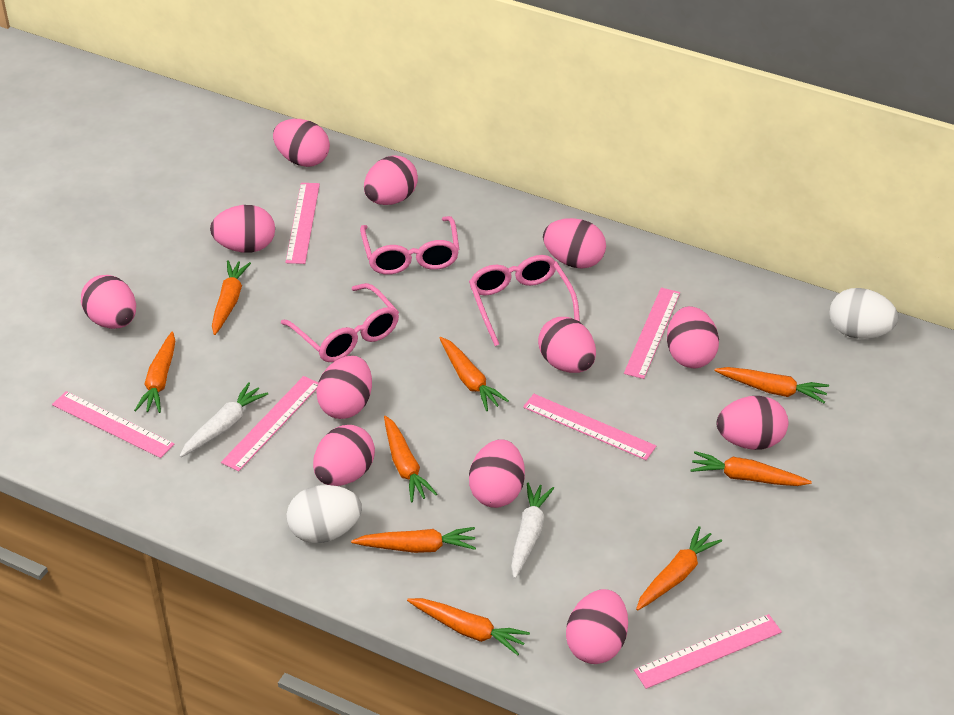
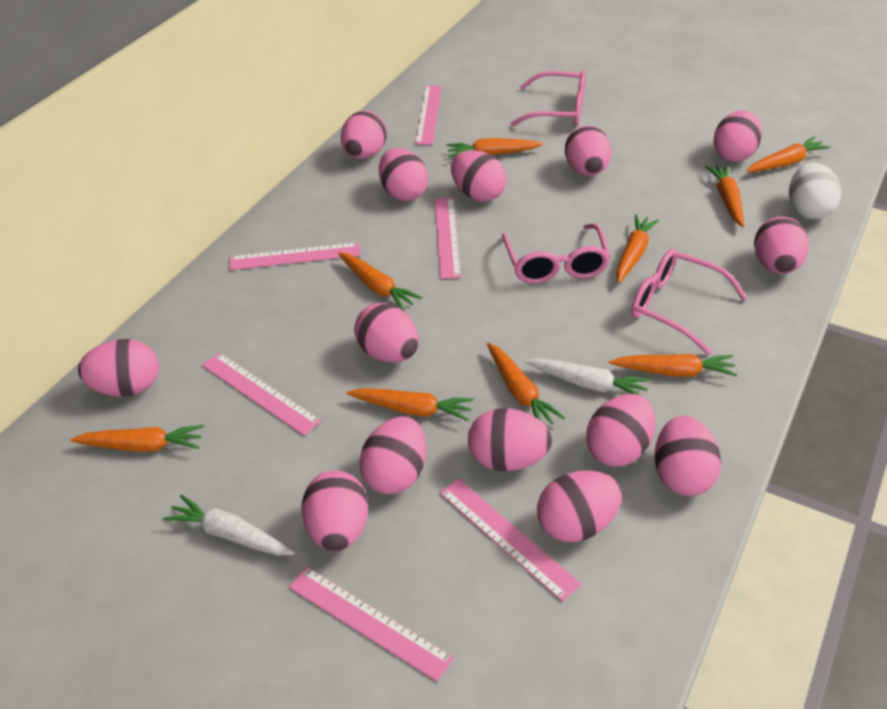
pink egg: 12 -> 14
white egg: 2 -> 1

